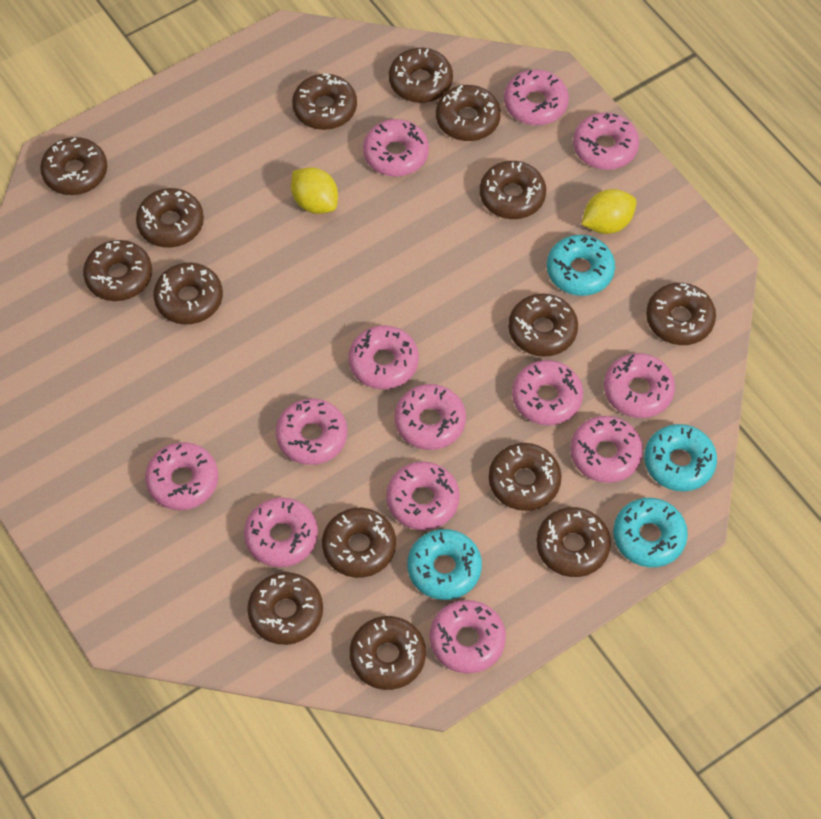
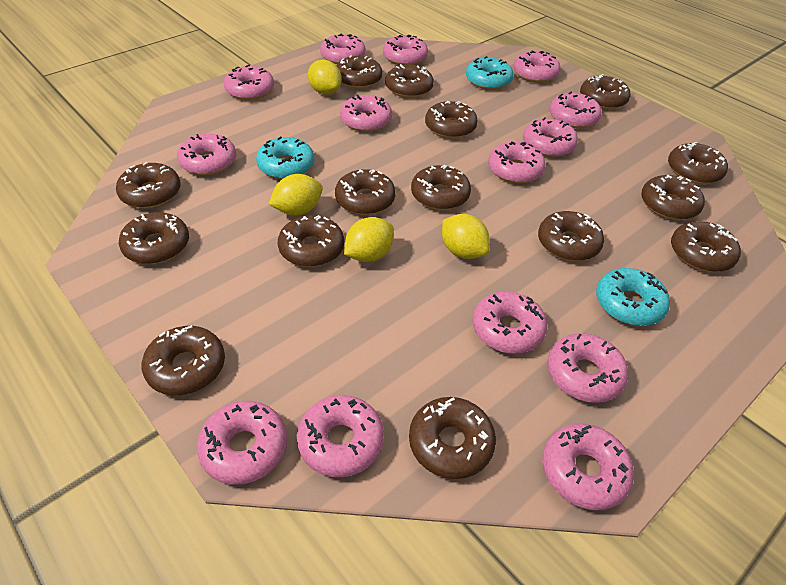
pink donut: 13 -> 14
turquoise donut: 4 -> 3
yellow lemon: 2 -> 4

